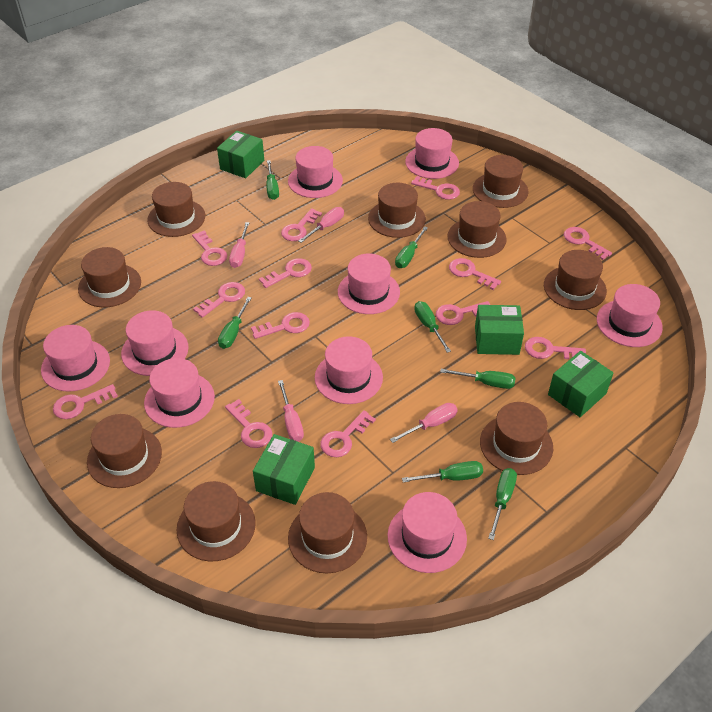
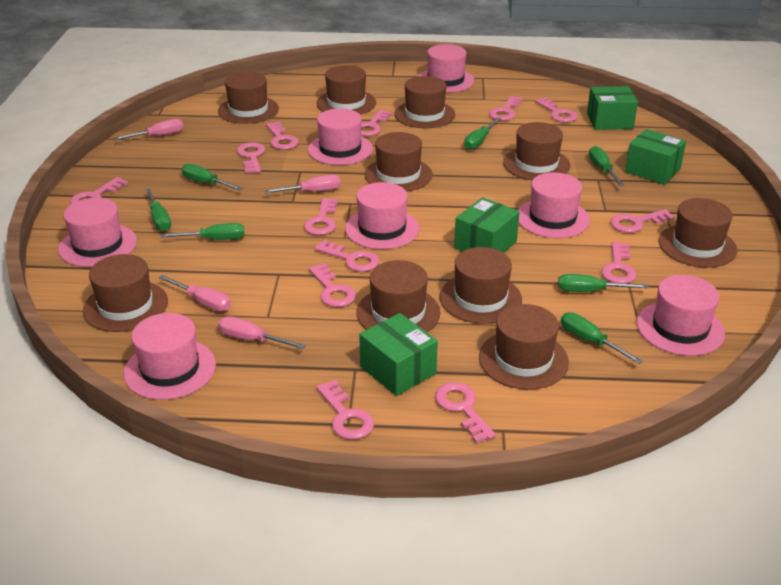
pink hat: 9 -> 7

